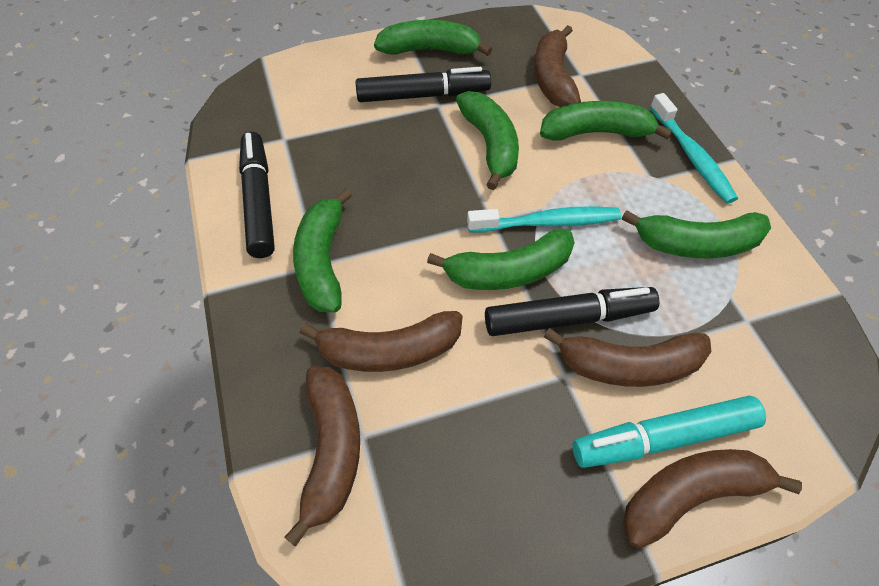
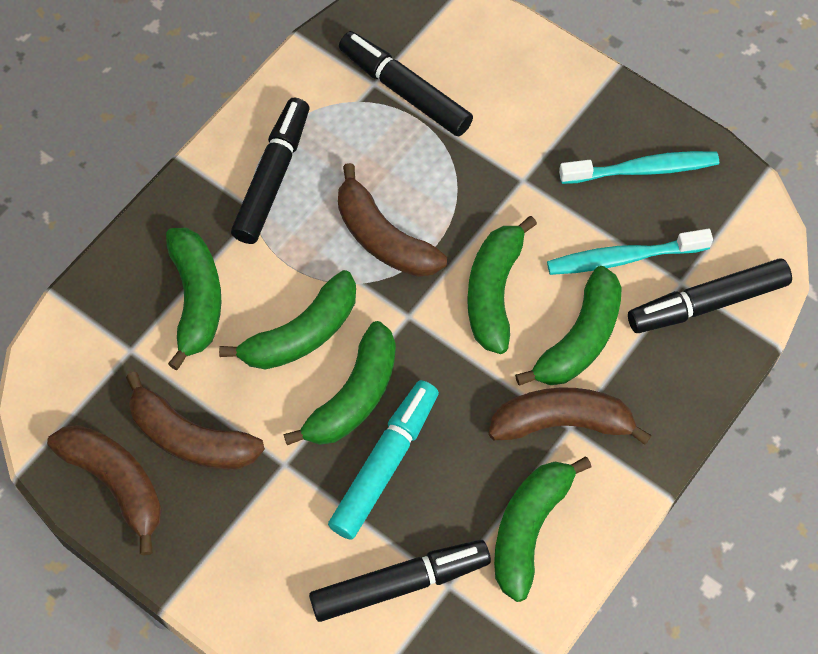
black marker: 3 -> 4
brown banana: 5 -> 4

